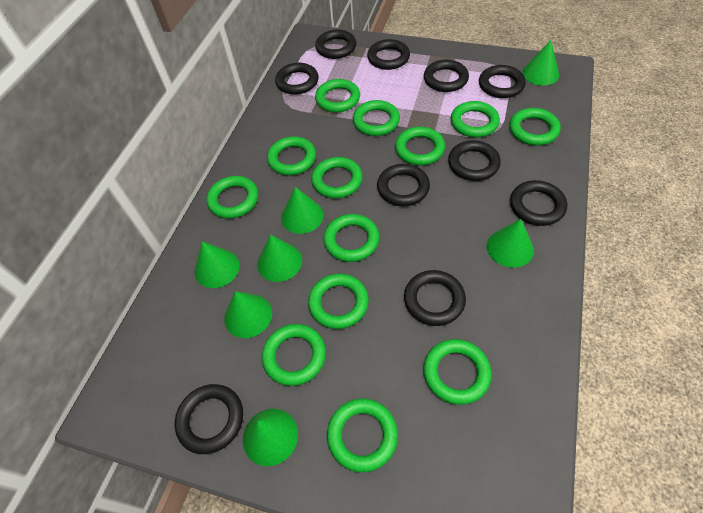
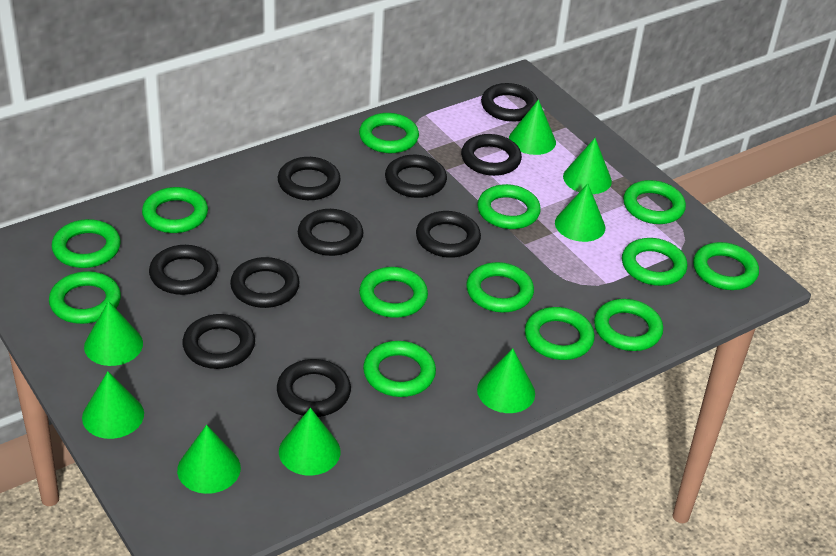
green cone: 7 -> 8

